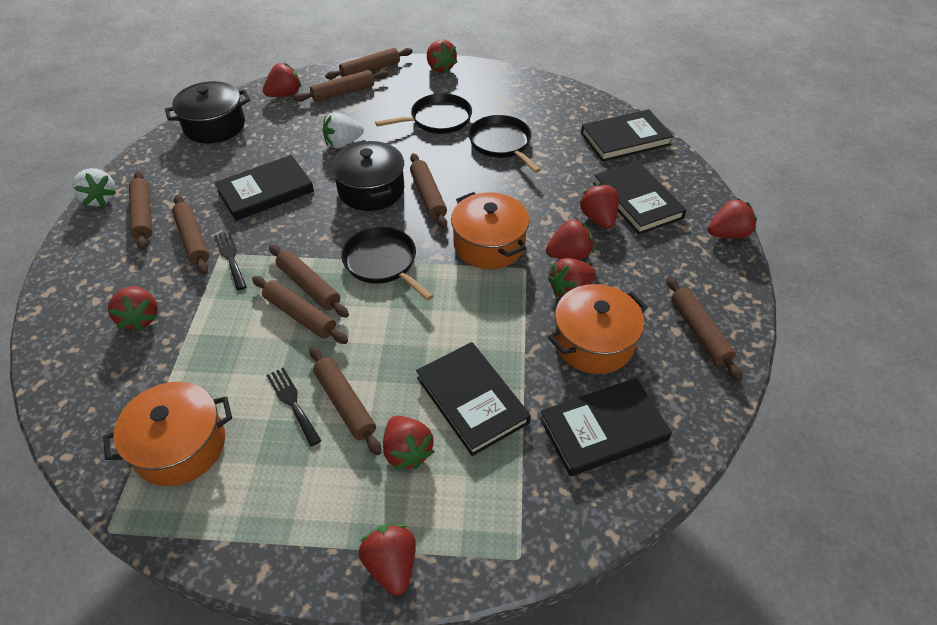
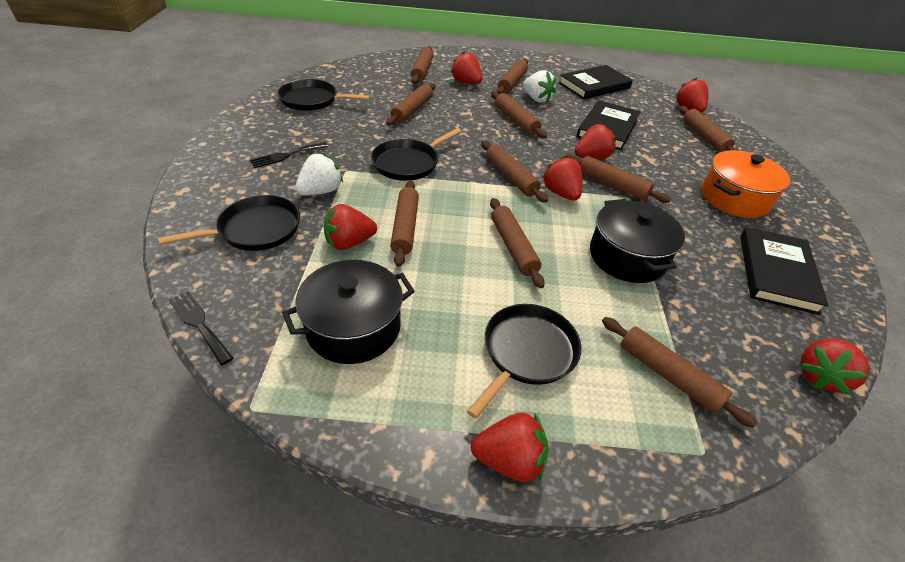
black book: 5 -> 3
black pan: 3 -> 4
brown rolling pin: 9 -> 10
orange pot: 3 -> 1
red strawberry: 9 -> 7

